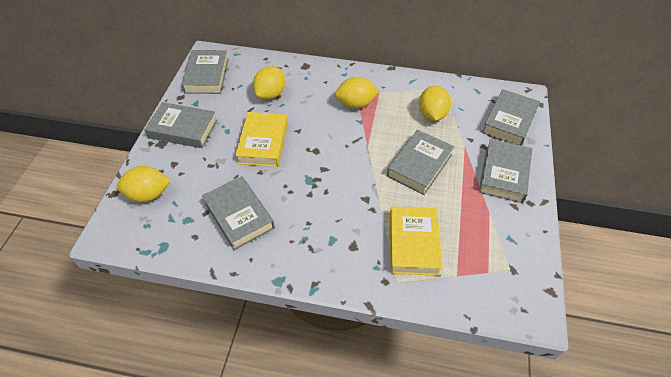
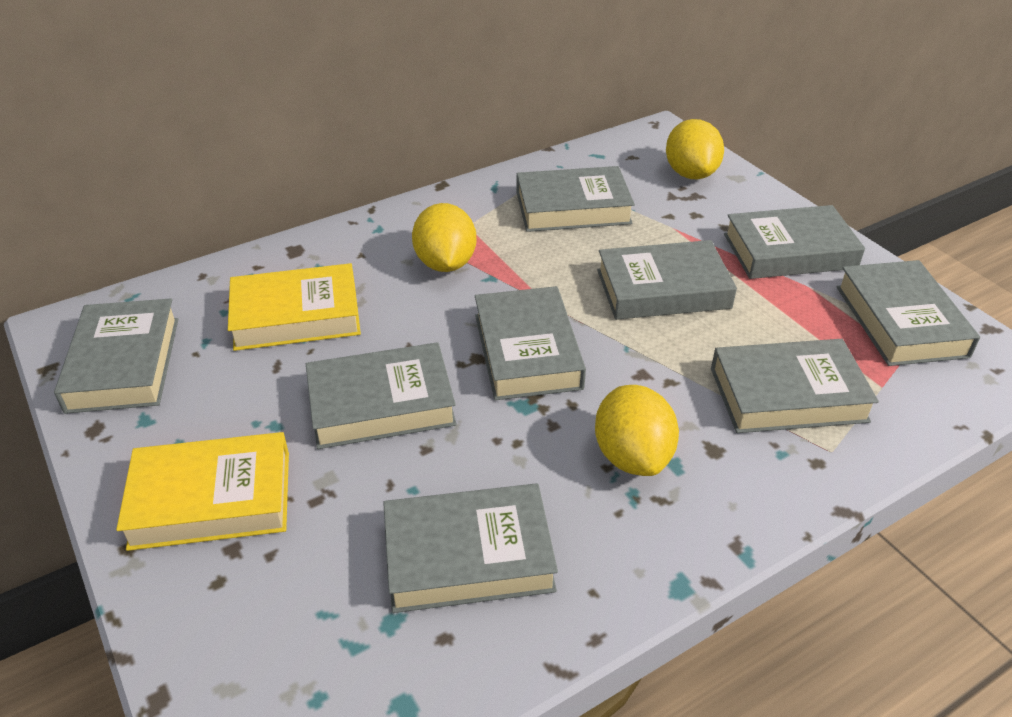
grey book: 6 -> 9
yellow lemon: 4 -> 3

